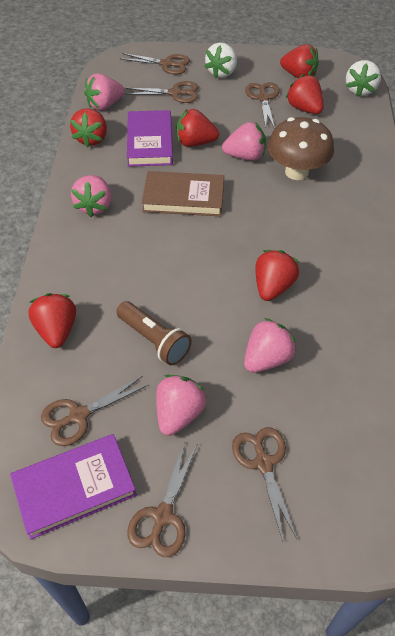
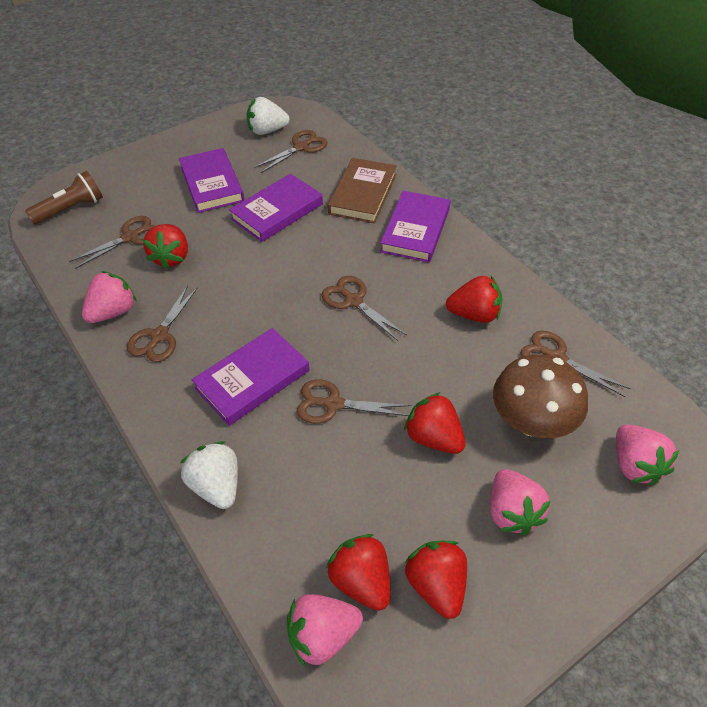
pink strawberry: 5 -> 4
purple book: 2 -> 4
red strawberry: 6 -> 5

